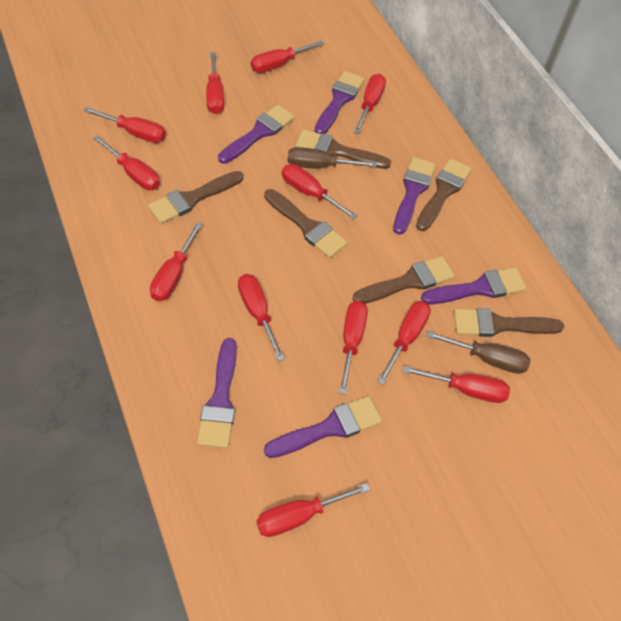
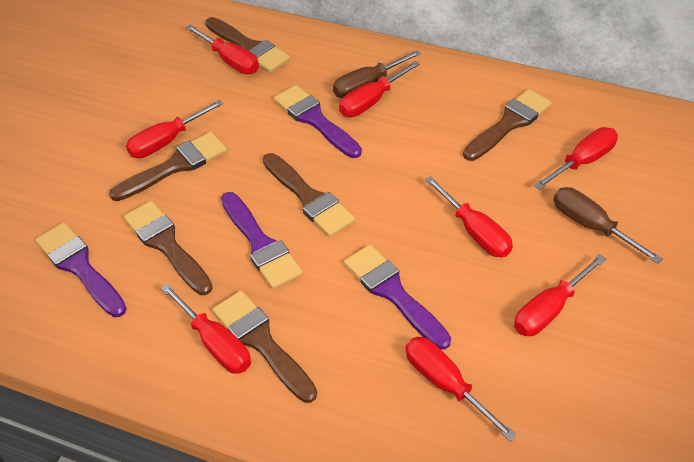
purple brush: 6 -> 4
red screwdriver: 12 -> 8

